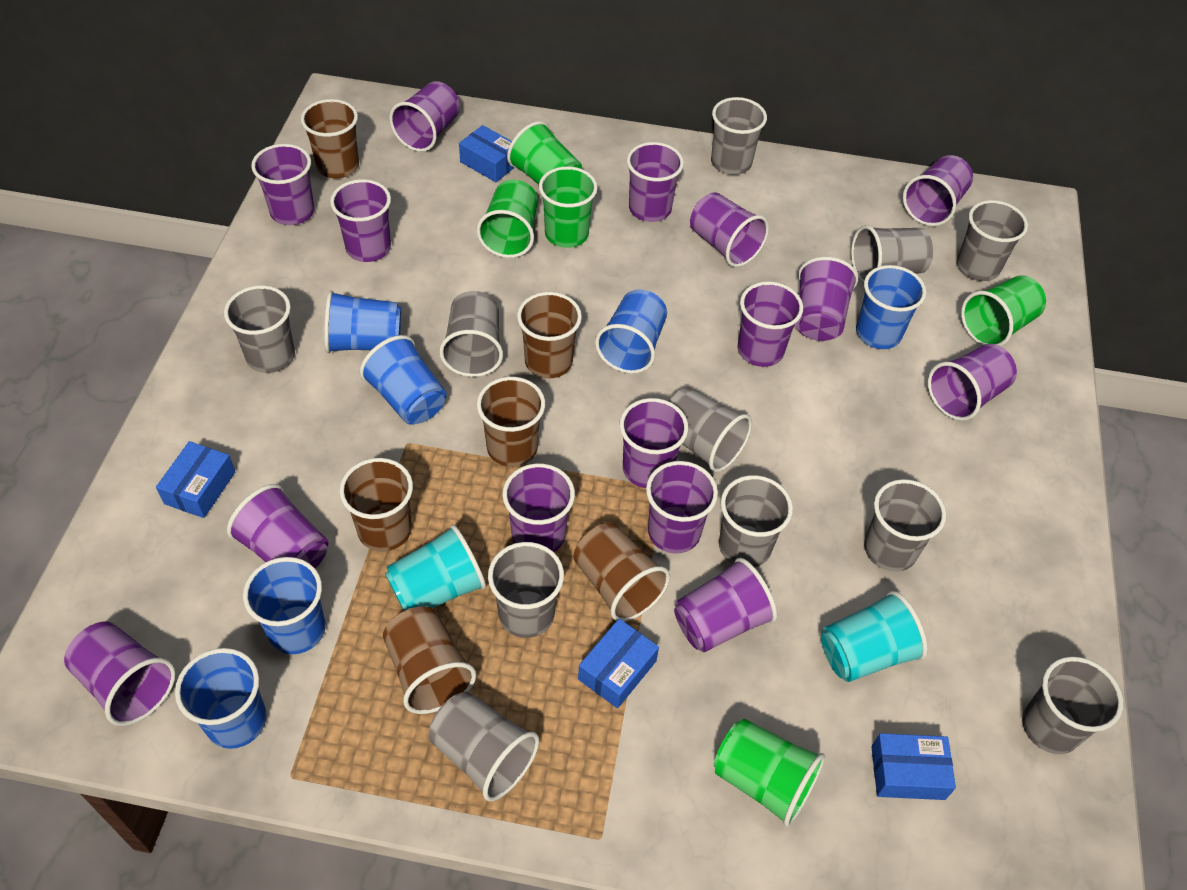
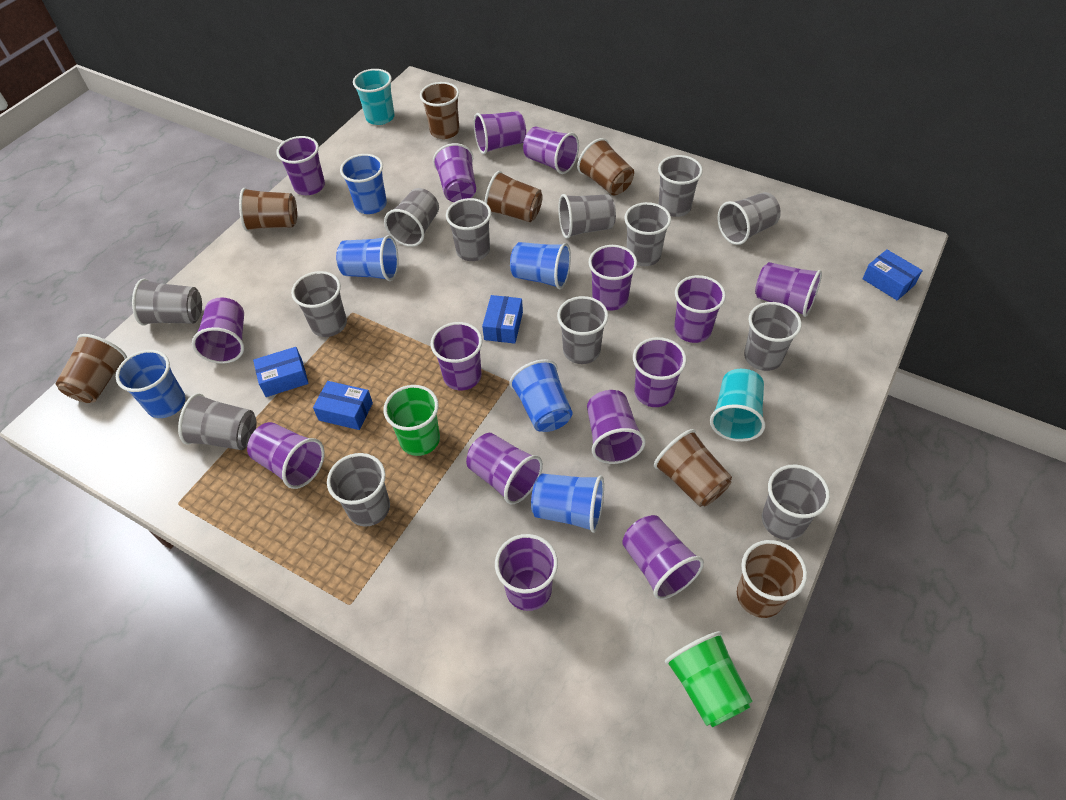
brown cup: 6 -> 7
green cup: 5 -> 2
grey cup: 11 -> 13

